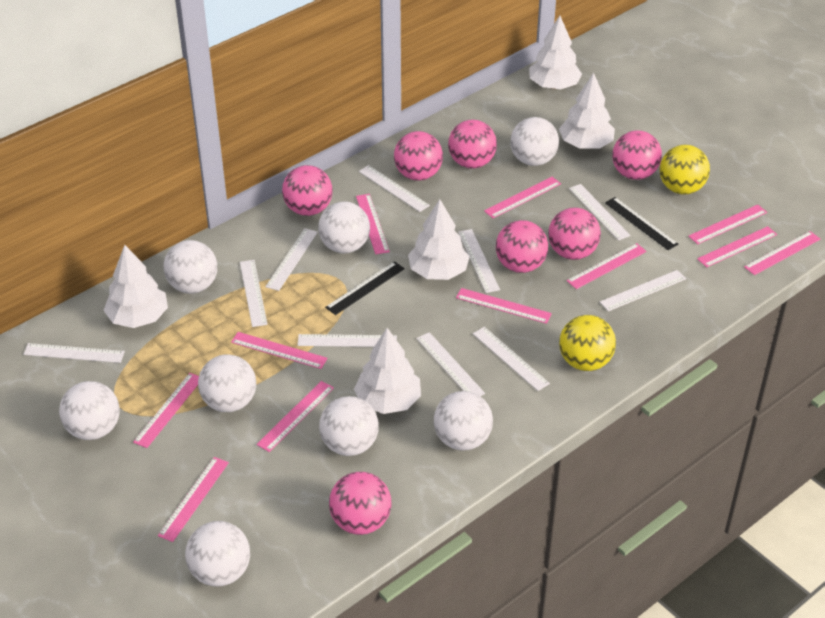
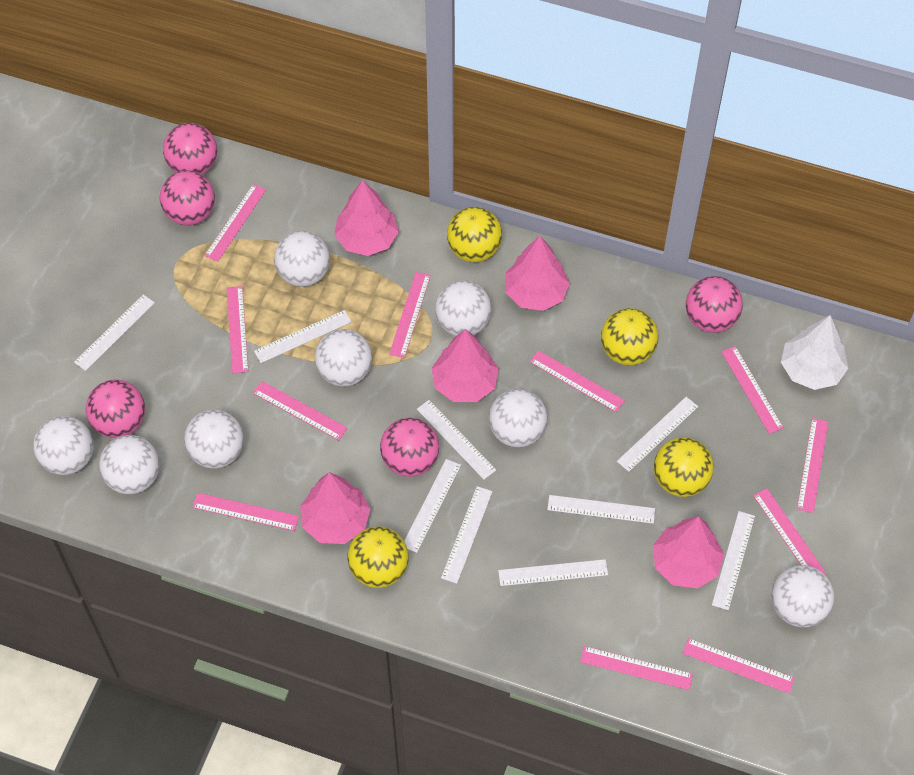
black ruler: 2 -> 0
pink ball: 7 -> 5
pink tree: 0 -> 5
white ruler: 10 -> 9
white tree: 5 -> 1
yellow ball: 2 -> 4

